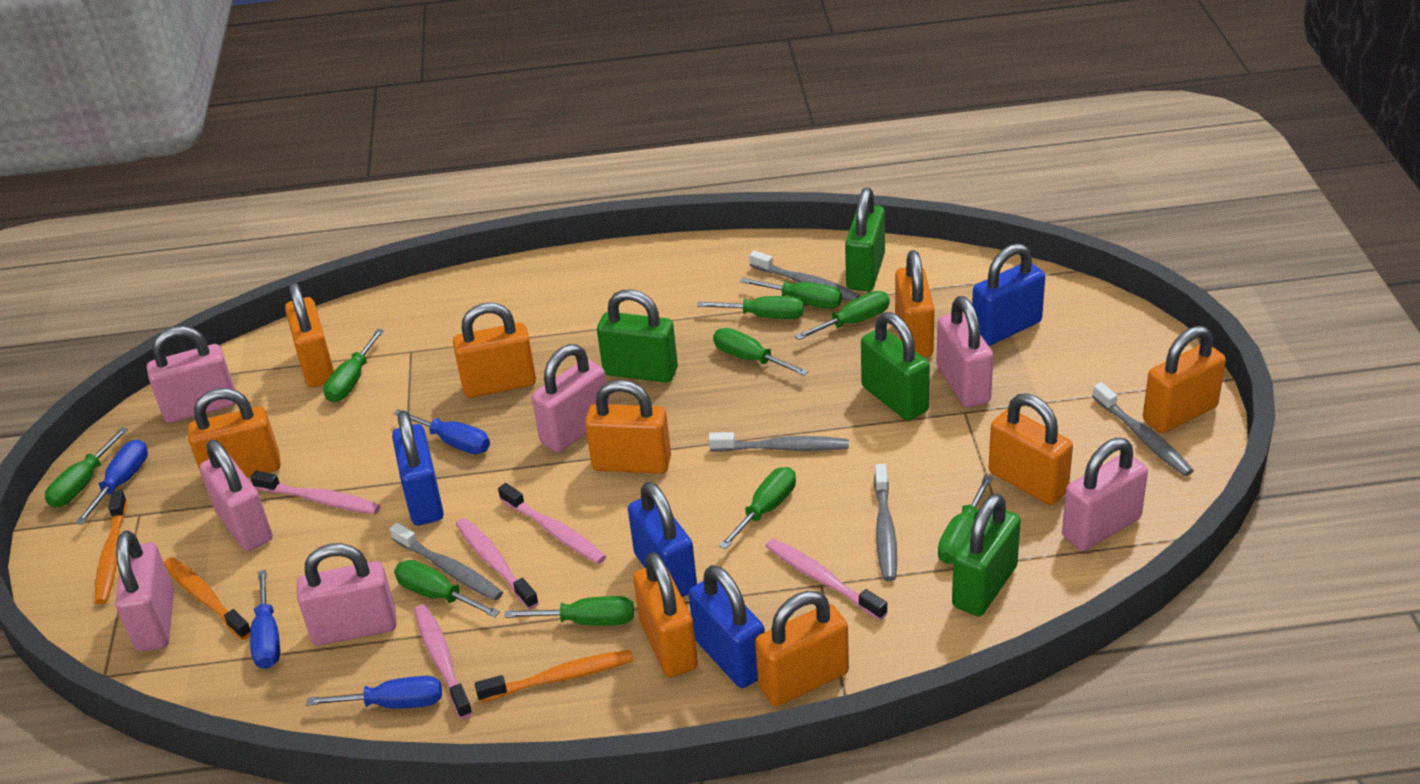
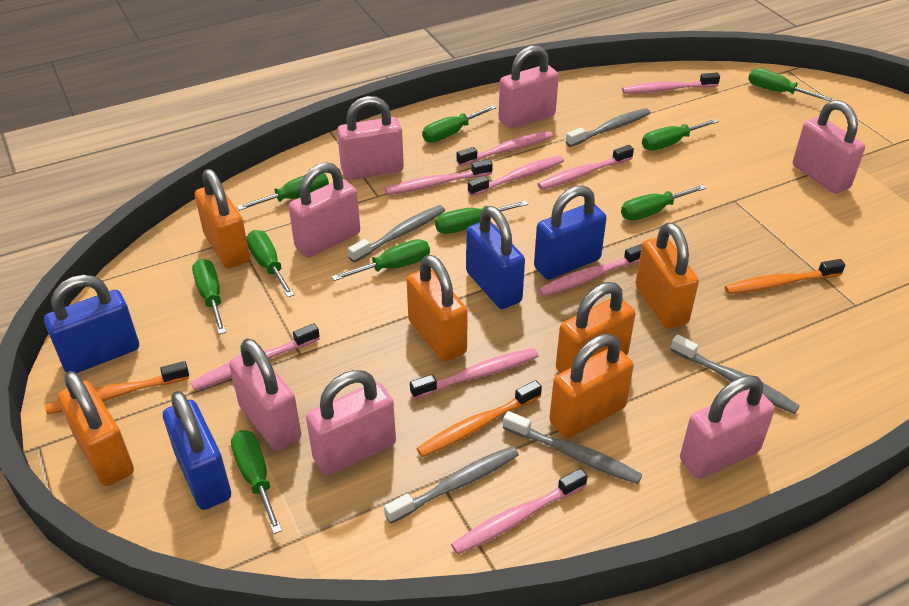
blue screwdriver: 4 -> 0
green padlock: 4 -> 0
orange padlock: 9 -> 6
pink toothbrush: 5 -> 9

